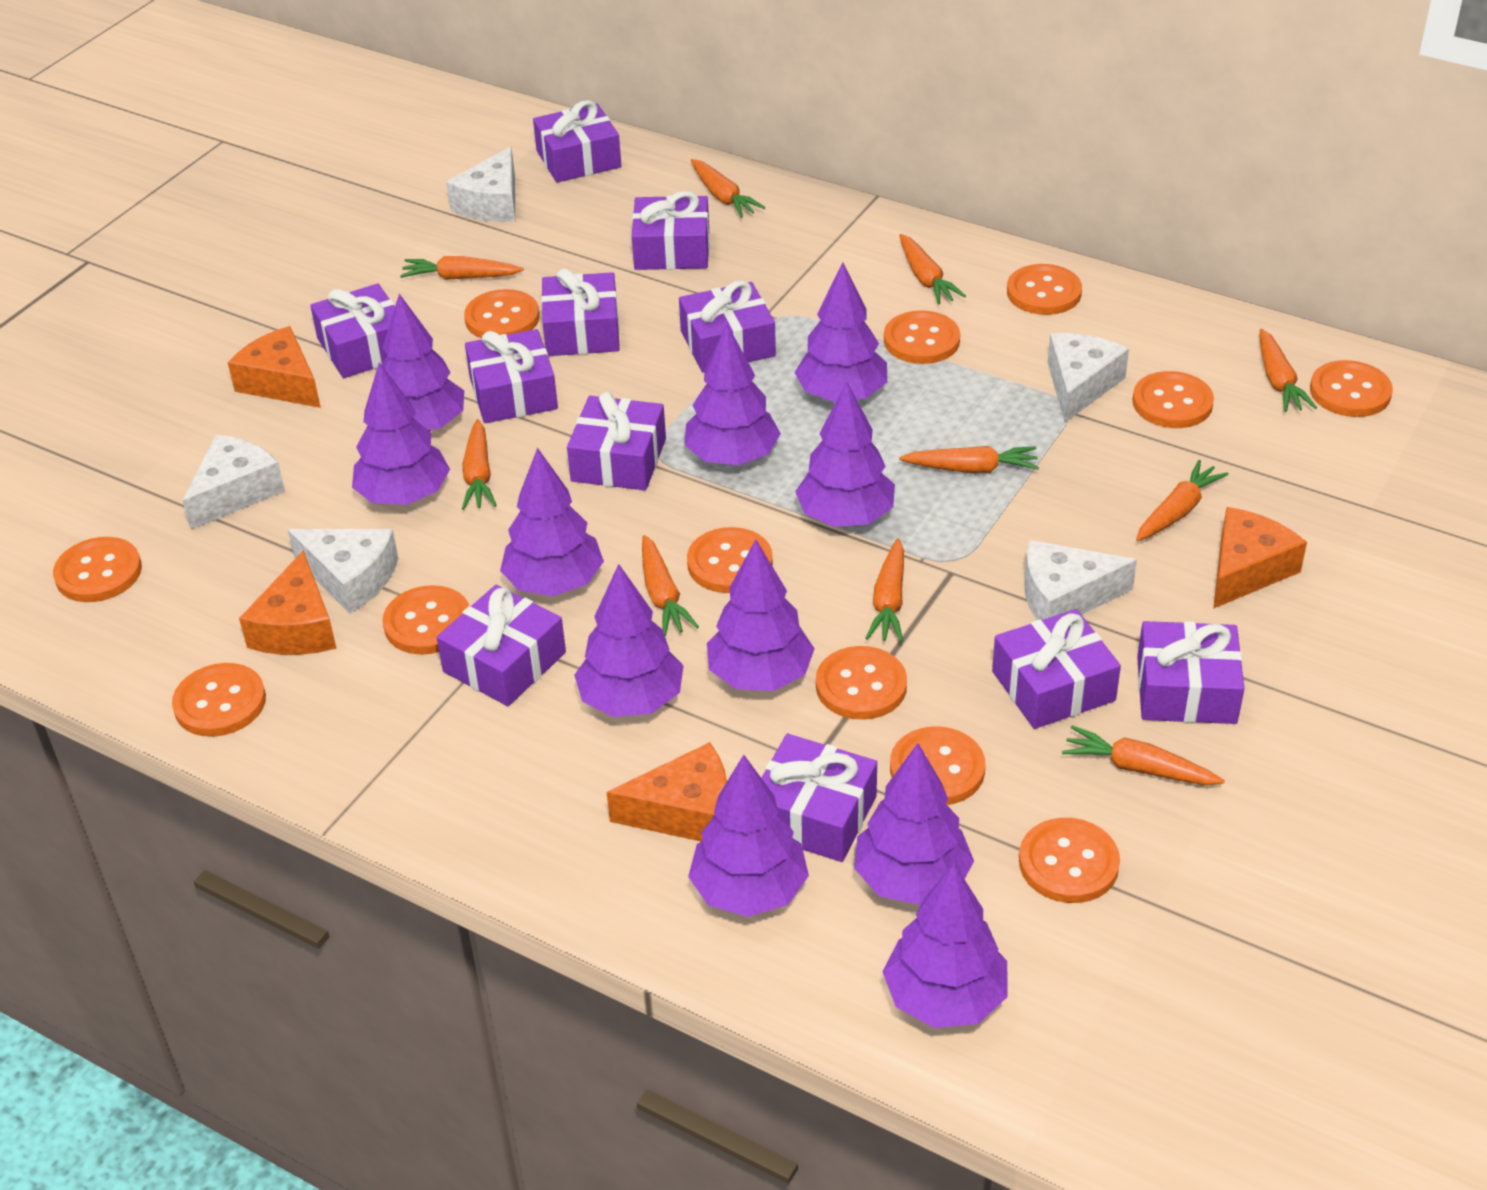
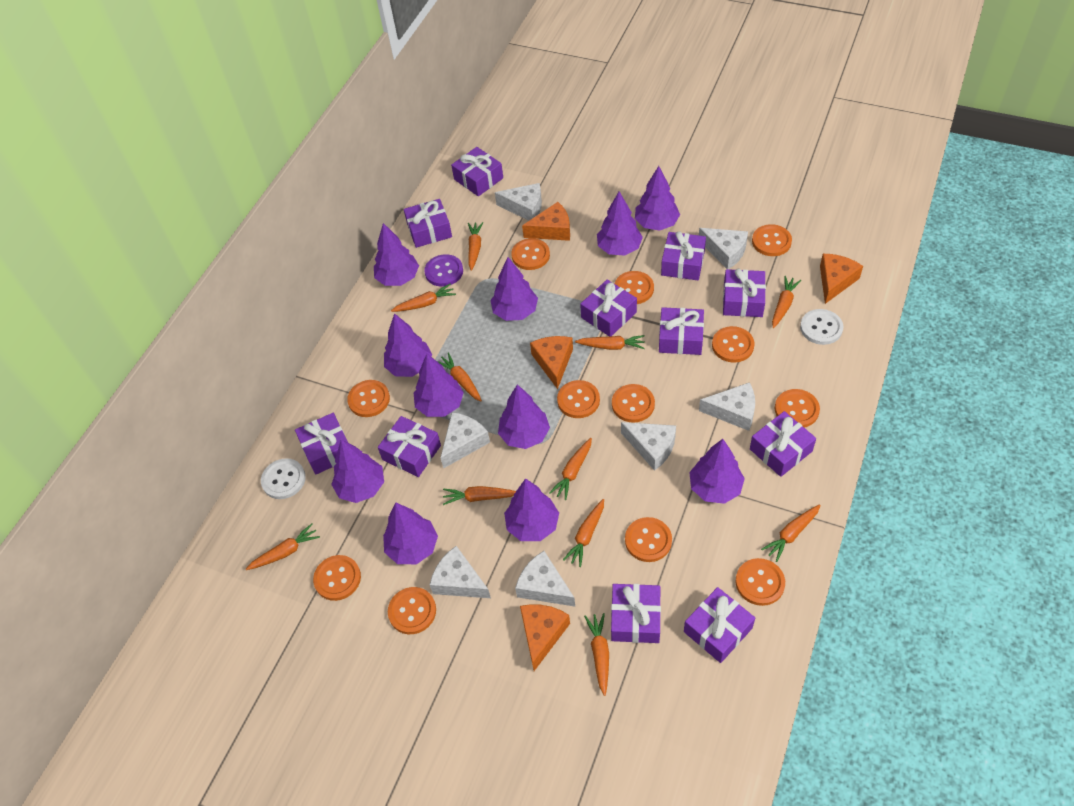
orange carrot: 10 -> 11
purple button: 0 -> 1
white button: 0 -> 2
white cheese: 5 -> 7

